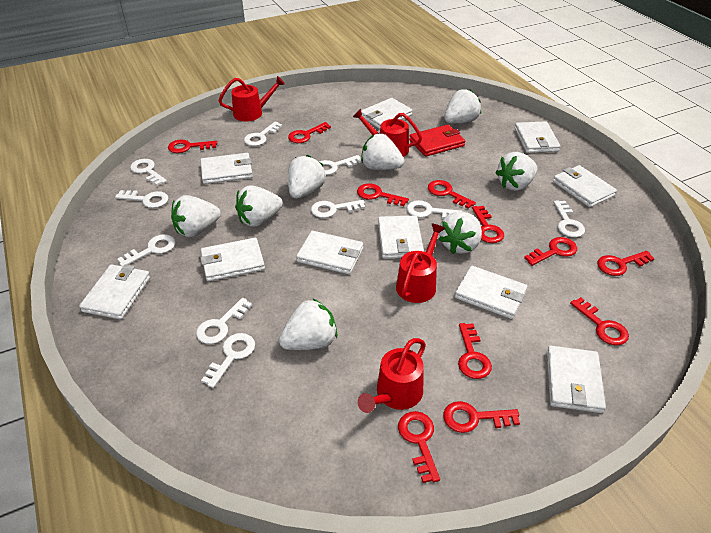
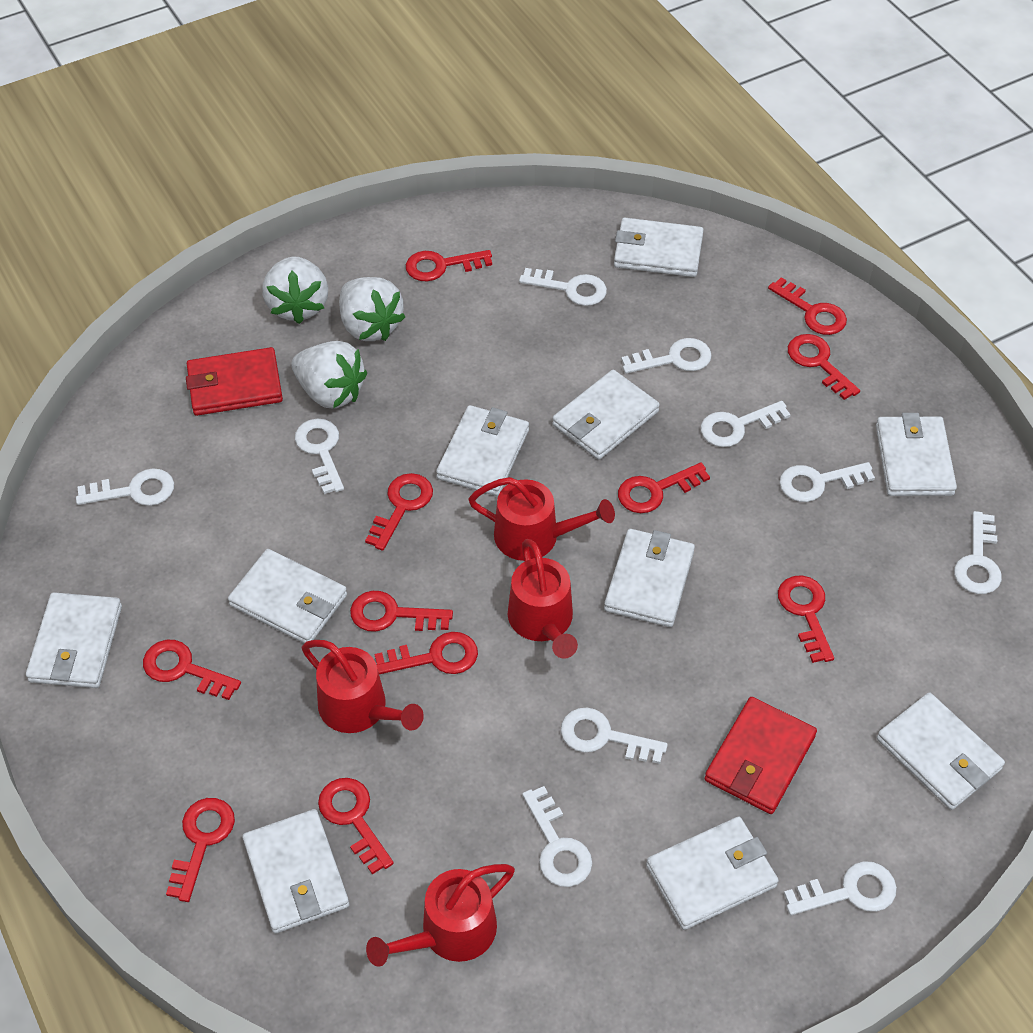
red wallet: 1 -> 2
white strawberry: 8 -> 3

